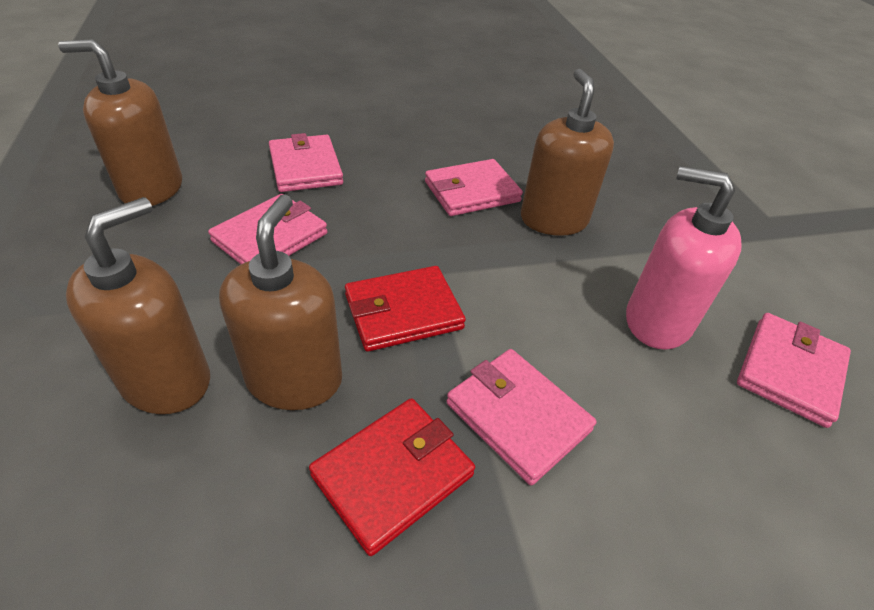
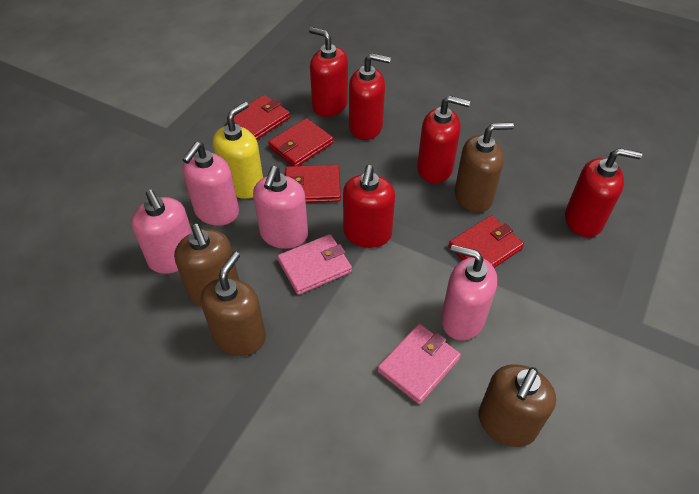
pink soap dispenser: 1 -> 4
pink wallet: 5 -> 2
red soap dispenser: 0 -> 5
red wallet: 2 -> 4
yellow soap dispenser: 0 -> 1

